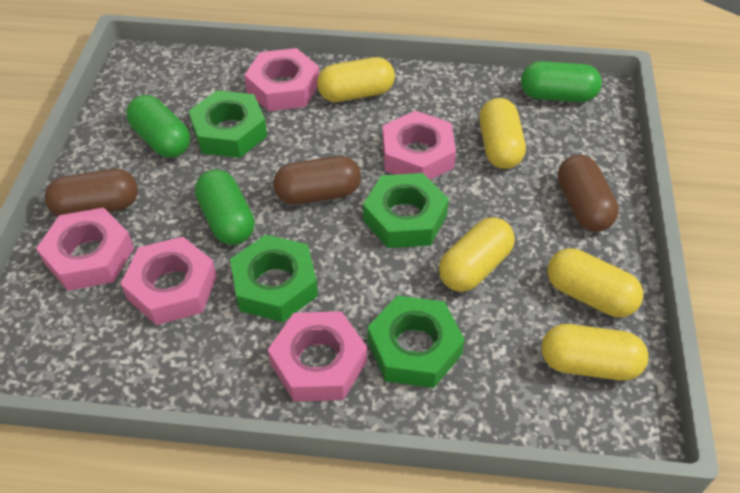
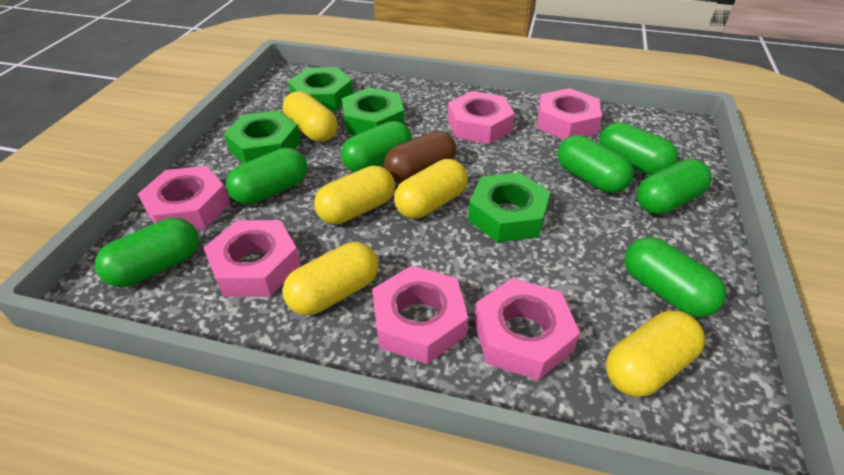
brown capsule: 3 -> 1
green capsule: 3 -> 7
pink nut: 5 -> 6

